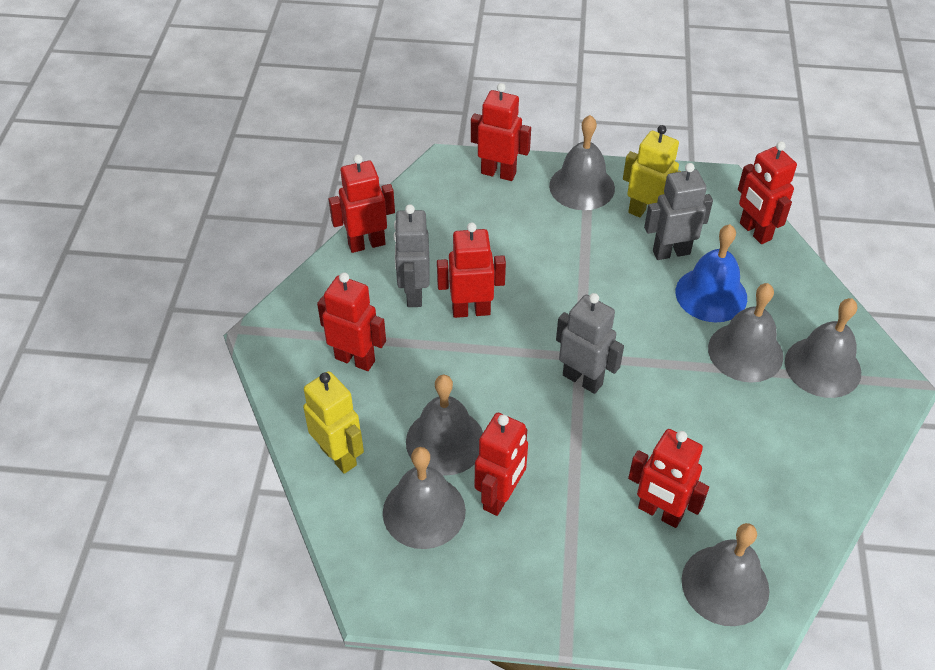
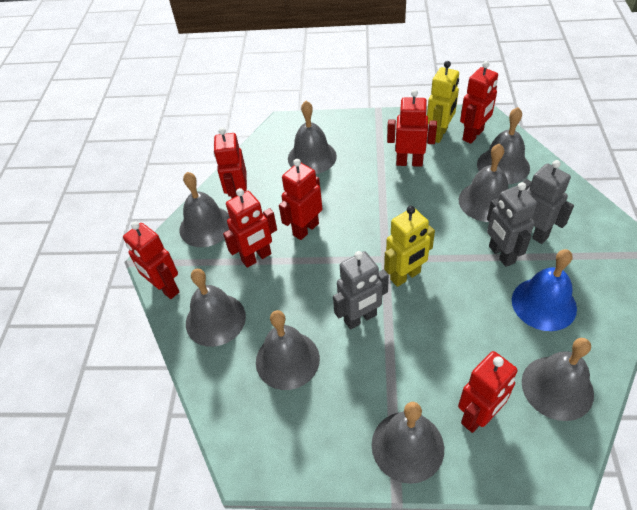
grey bell: 6 -> 8

